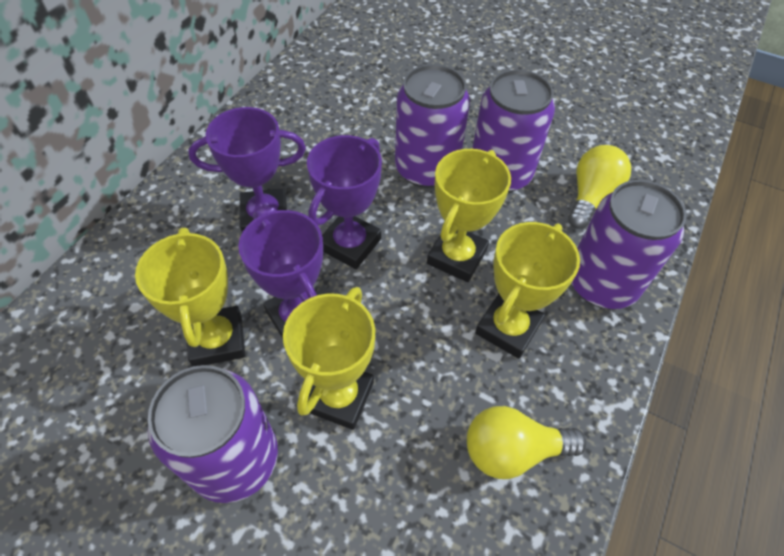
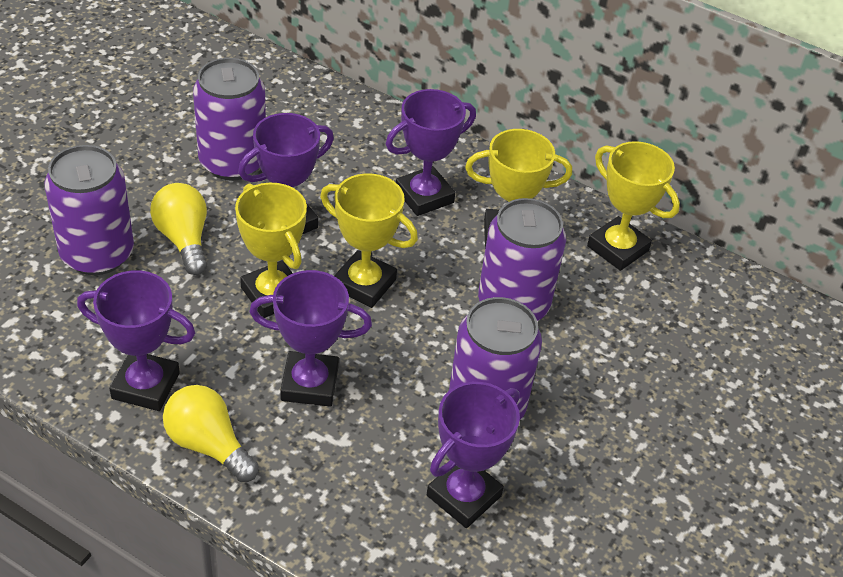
purple trophy: 3 -> 5

